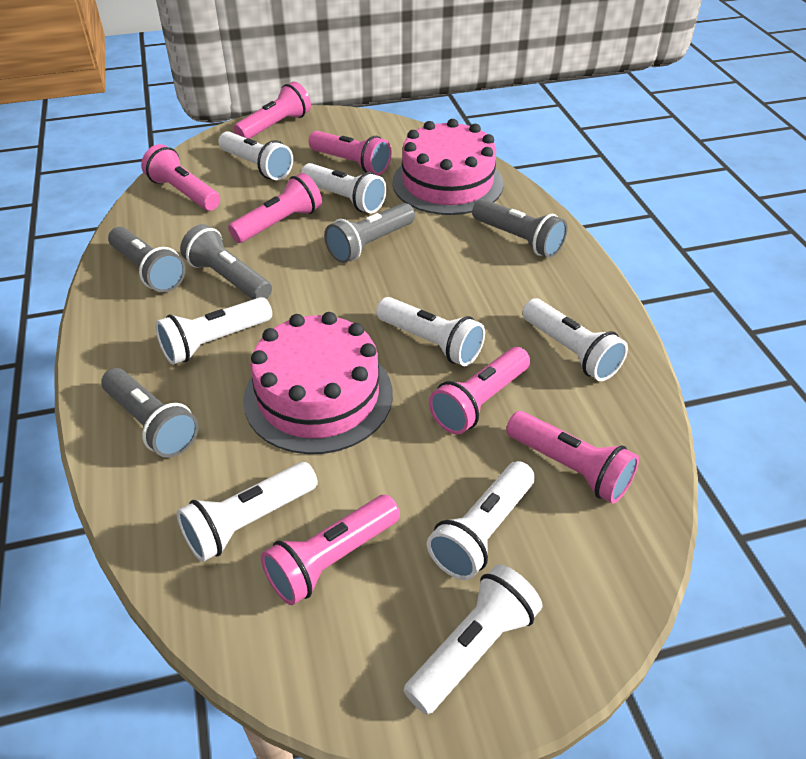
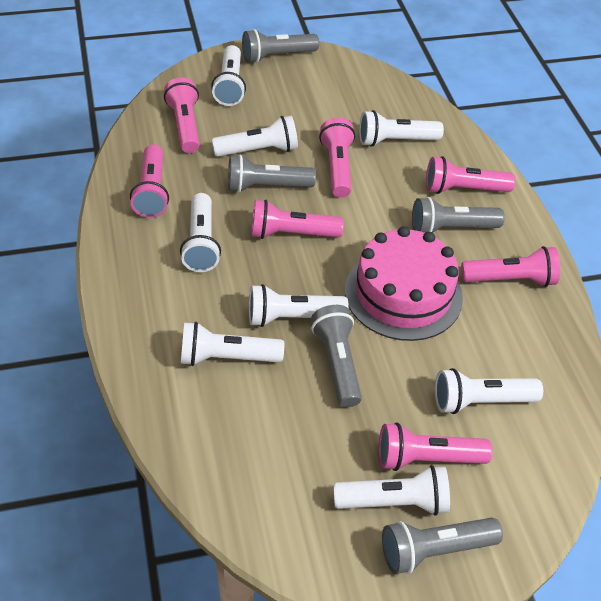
pink cake: 2 -> 1

